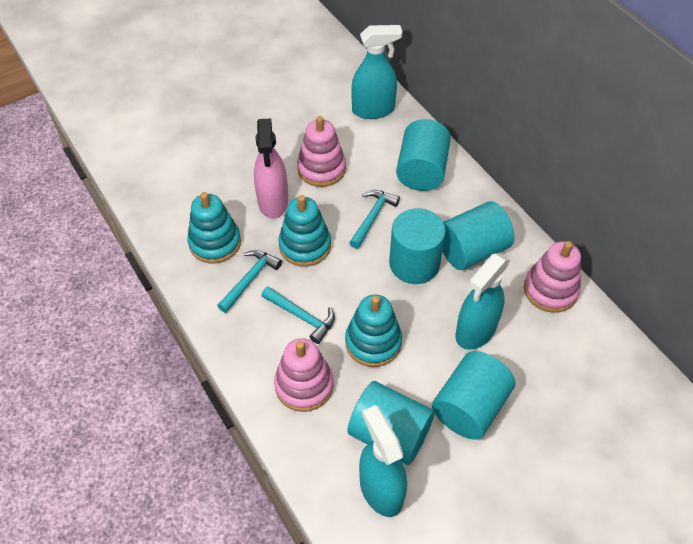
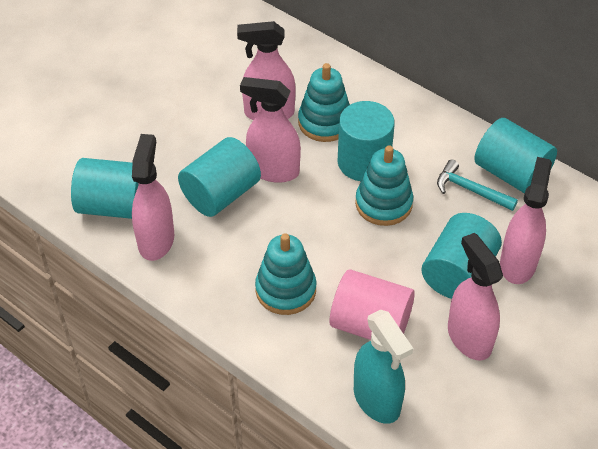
pink cylinder: 0 -> 1
pink spray bottle: 1 -> 5
pink stacking toy: 3 -> 0
turquoise hammer: 3 -> 1
turquoise spray bottle: 3 -> 1

